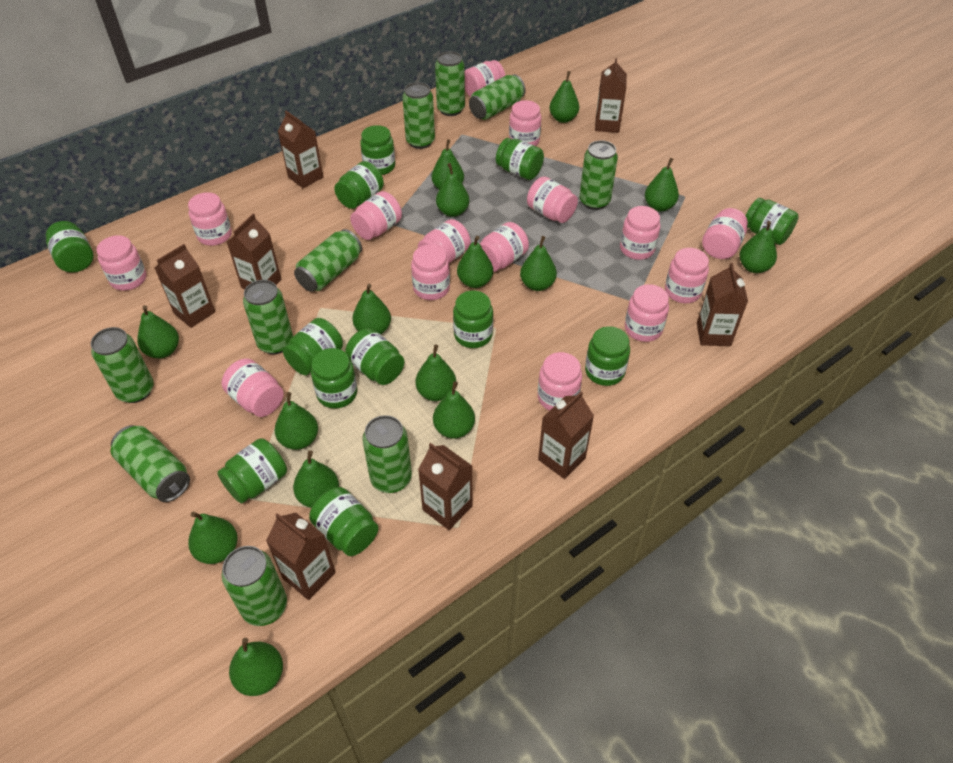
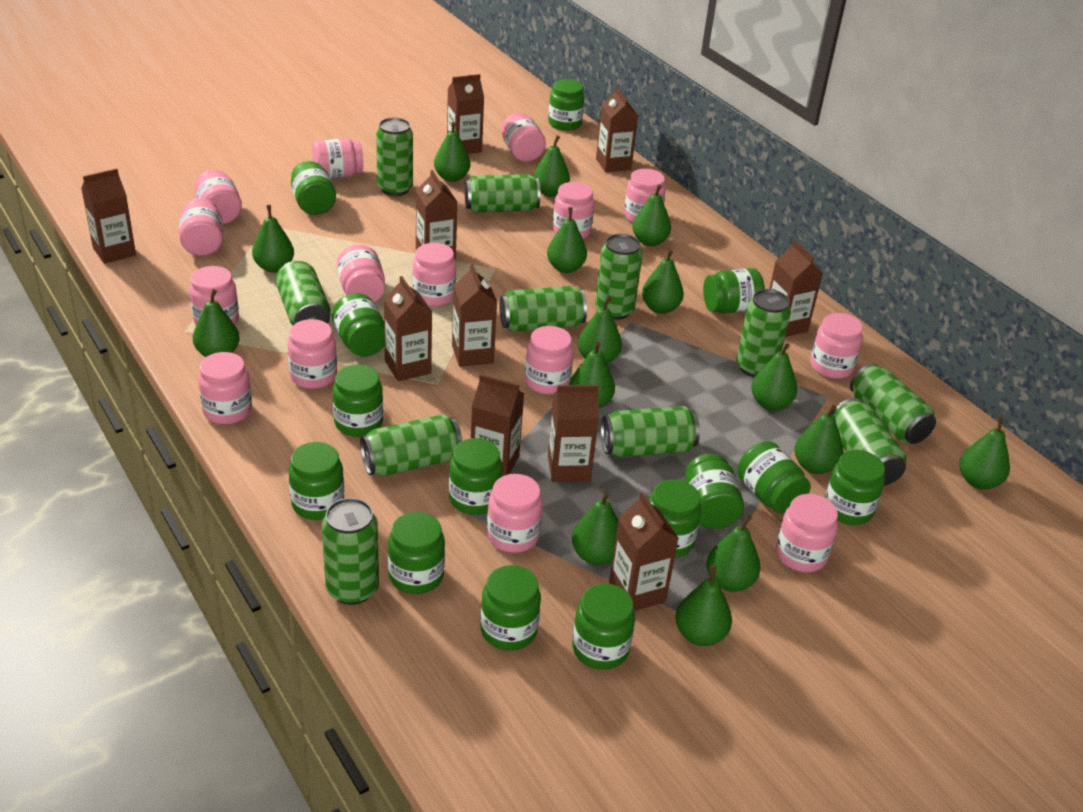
brown carton: 8 -> 10
green can: 10 -> 11
green jar: 12 -> 14

